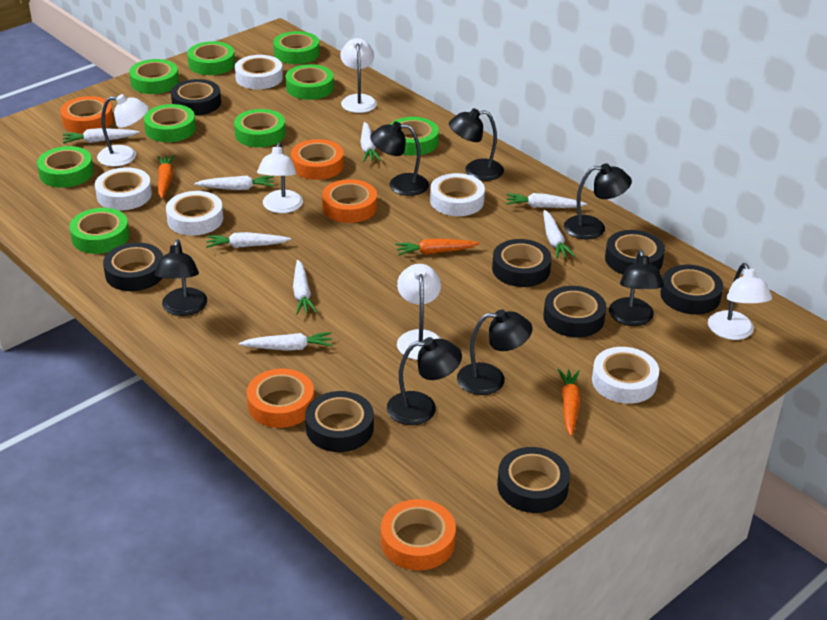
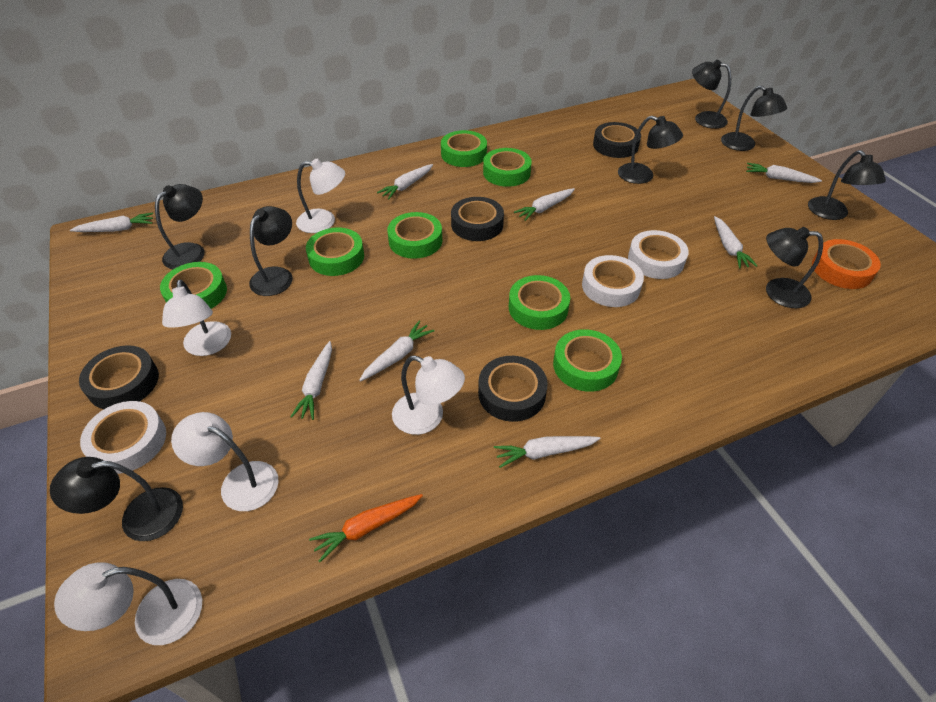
black lamp: 7 -> 8
black tape: 8 -> 4
green tape: 9 -> 7
orange carrot: 3 -> 1
orange tape: 5 -> 1
white tape: 5 -> 3

